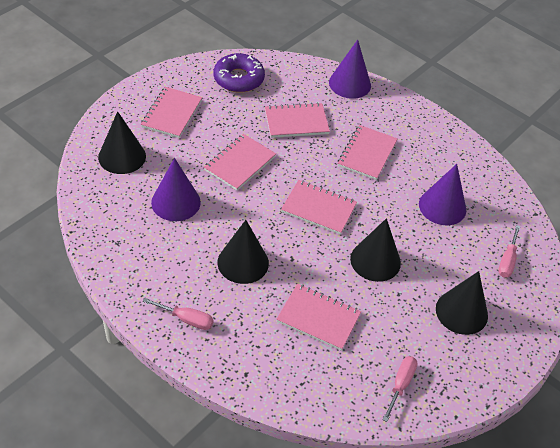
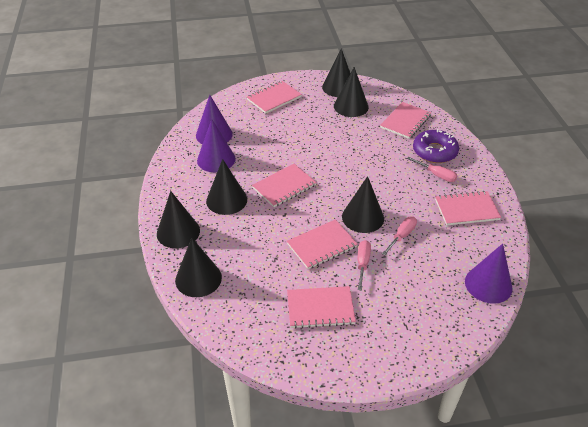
black cone: 4 -> 6

